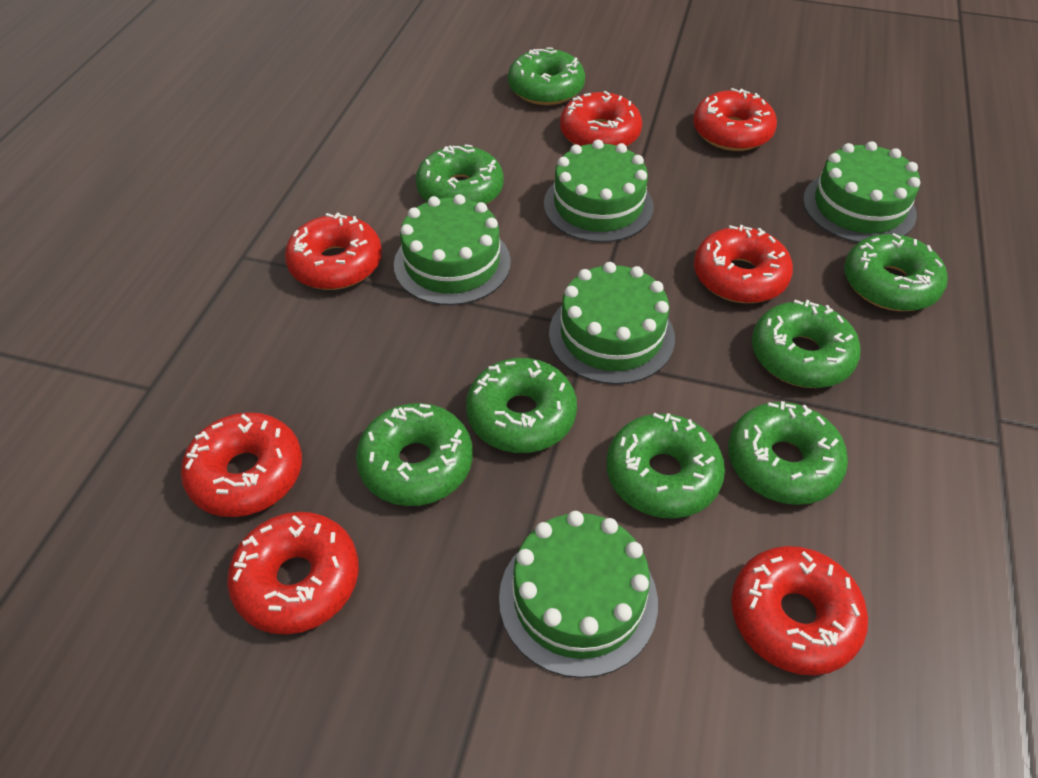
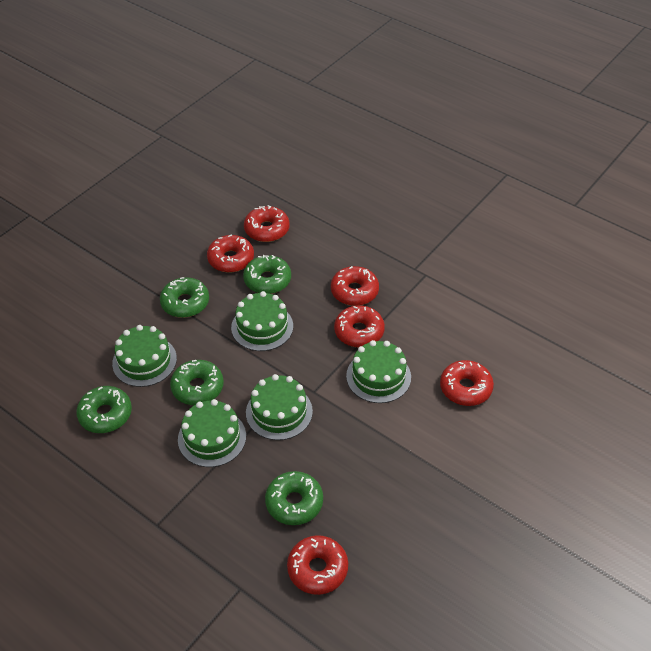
green donut: 8 -> 5
red donut: 7 -> 6

